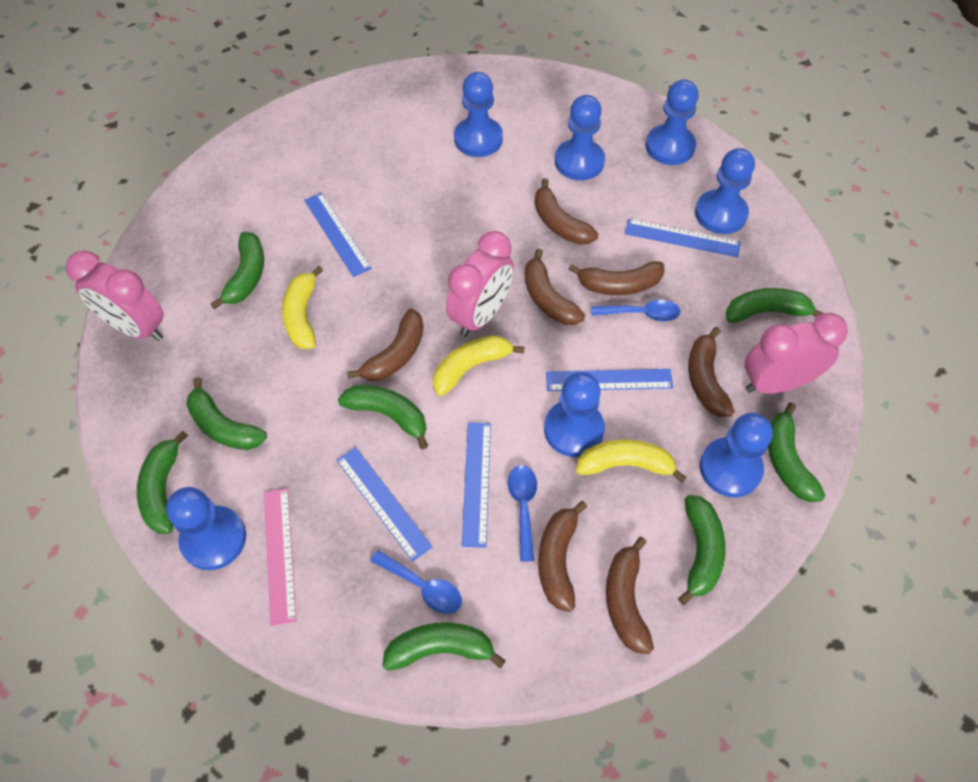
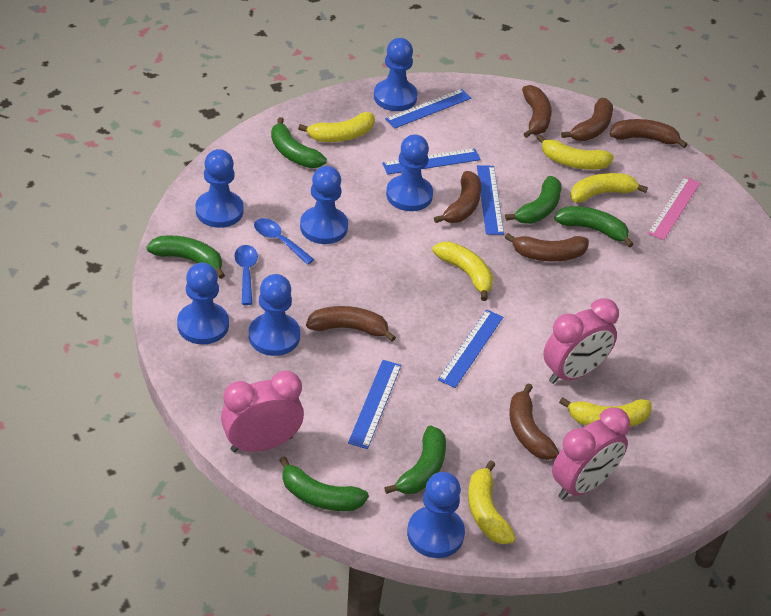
blue spoon: 3 -> 2
green banana: 8 -> 6
yellow banana: 3 -> 6

